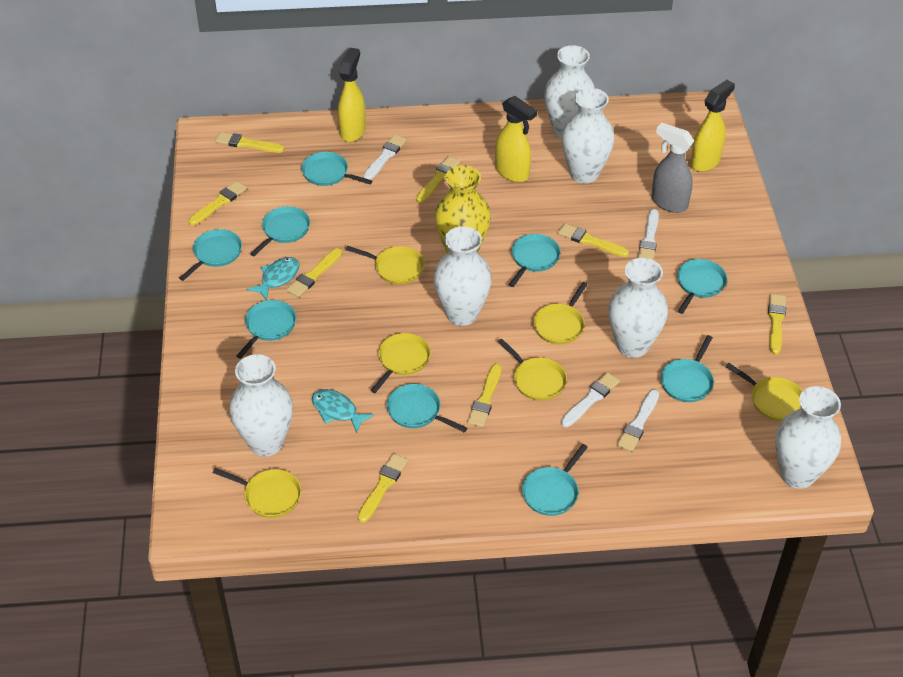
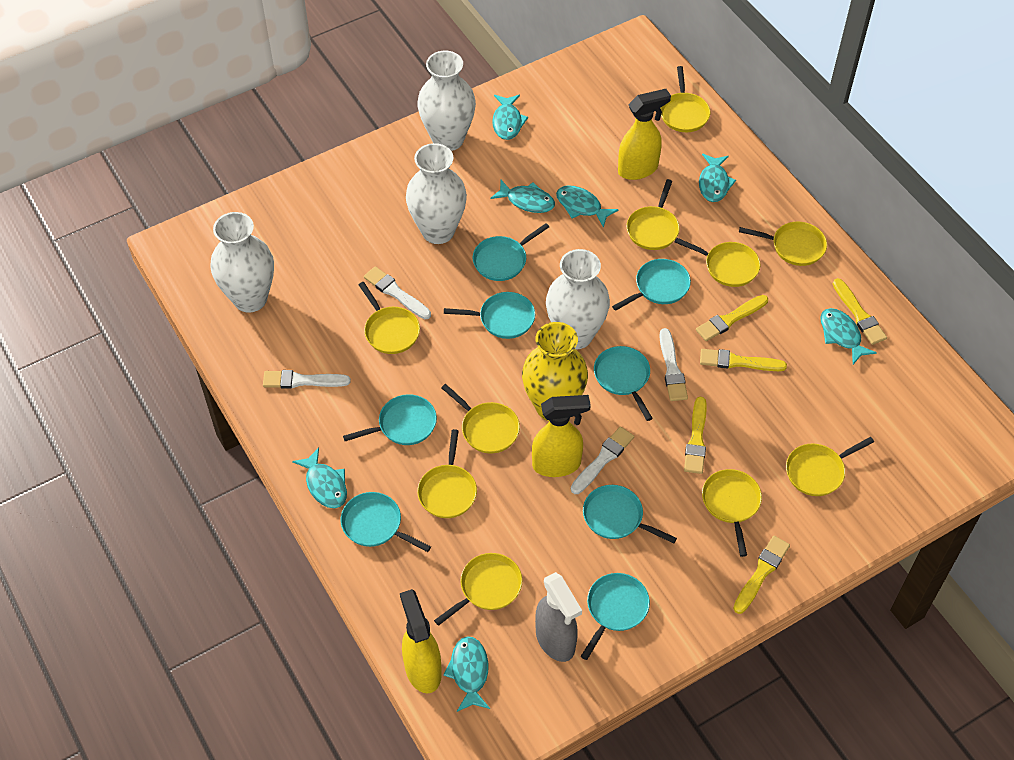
turquoise fish: 2 -> 7
turquoise pan: 9 -> 8
white vase: 6 -> 4
yellow brush: 8 -> 5
yellow pan: 6 -> 10

